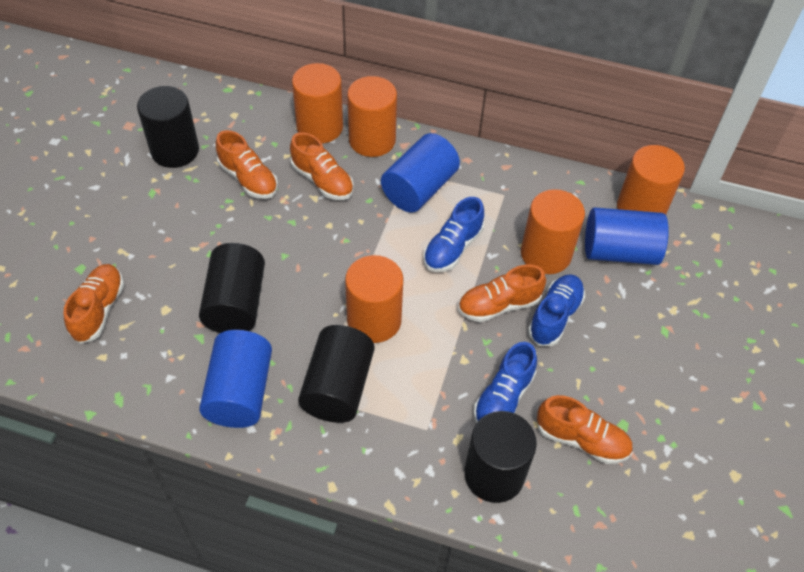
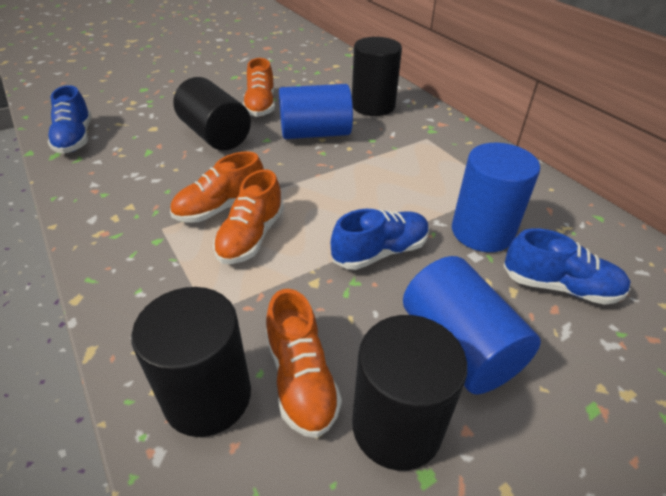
orange cylinder: 5 -> 0
orange shoe: 5 -> 4

